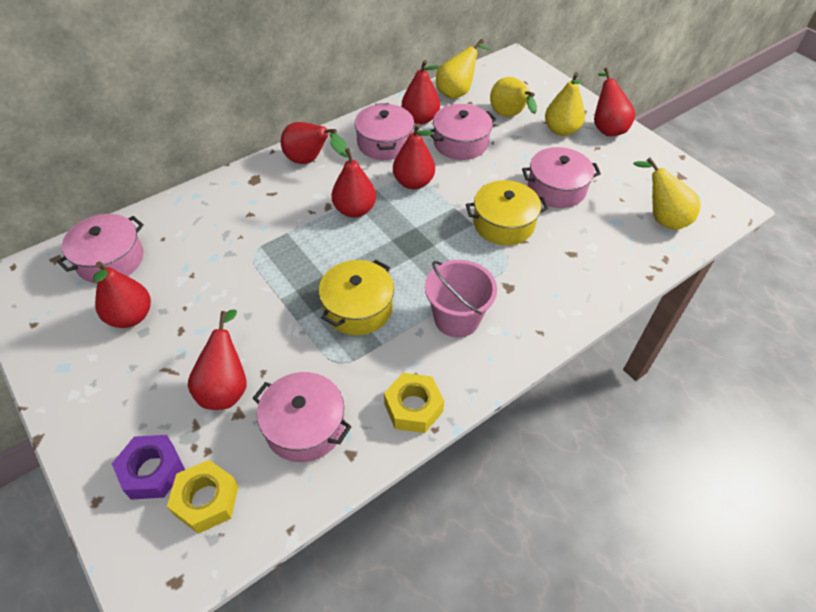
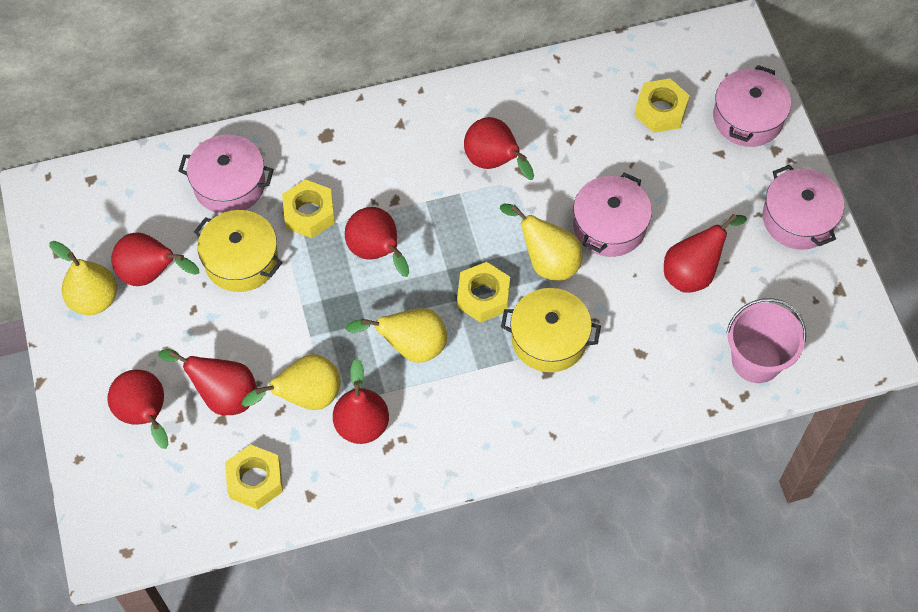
pink pot: 5 -> 4
purple nut: 1 -> 0
yellow nut: 2 -> 4

